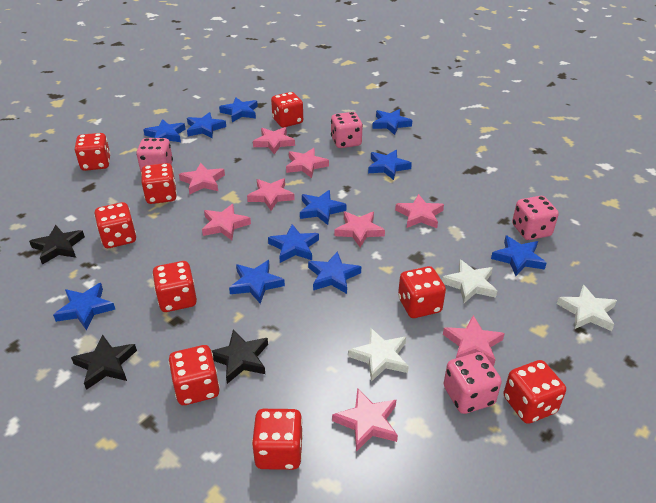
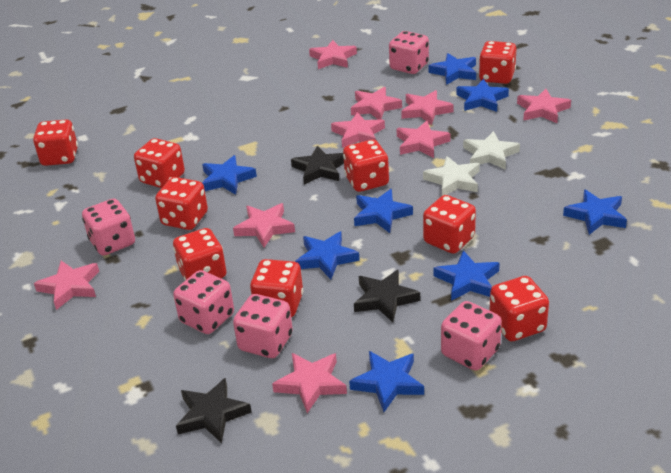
blue star: 11 -> 8
pink dice: 4 -> 5
white star: 3 -> 2

